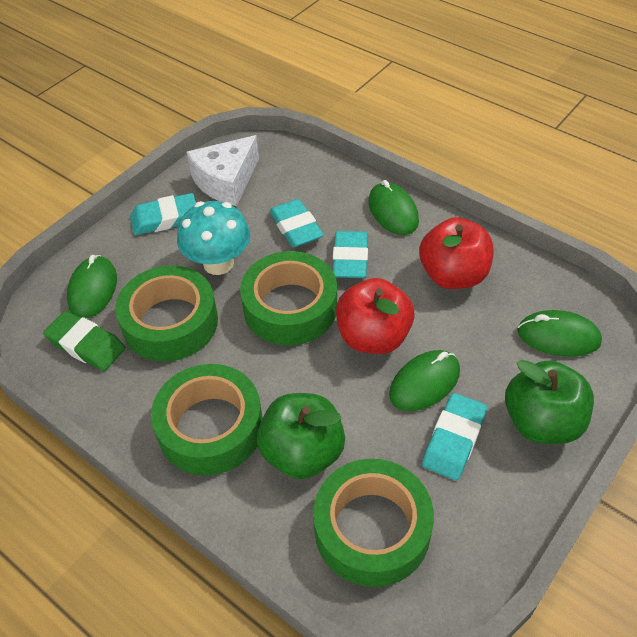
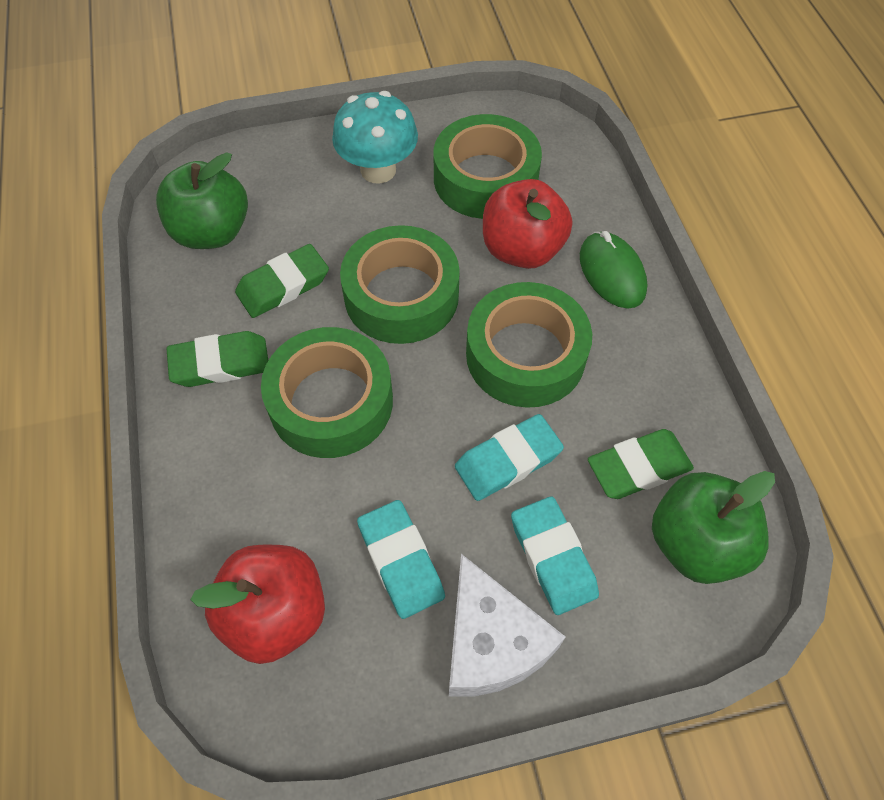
green eraser: 1 -> 3
green mouse: 4 -> 1
turquoise eraser: 4 -> 3

